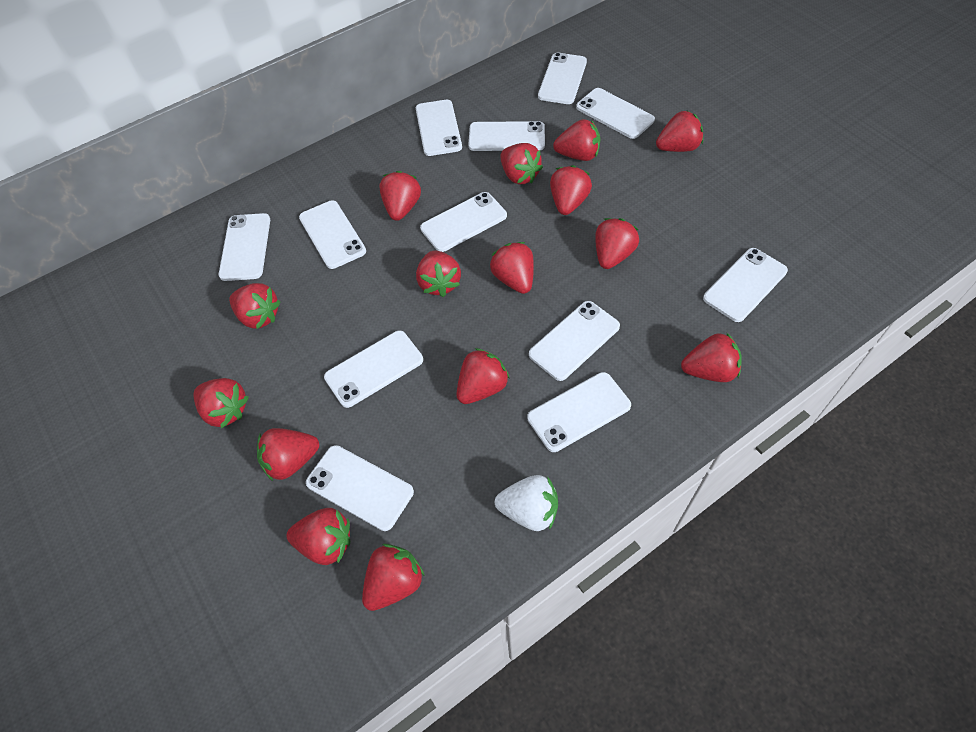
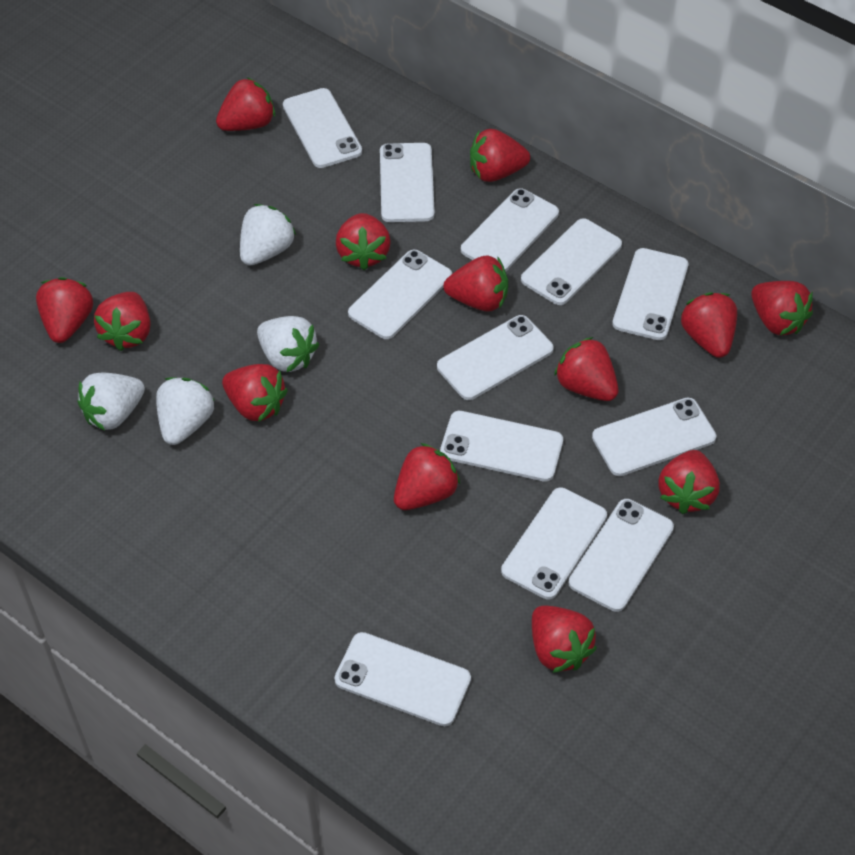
red strawberry: 15 -> 13
white strawberry: 1 -> 4

